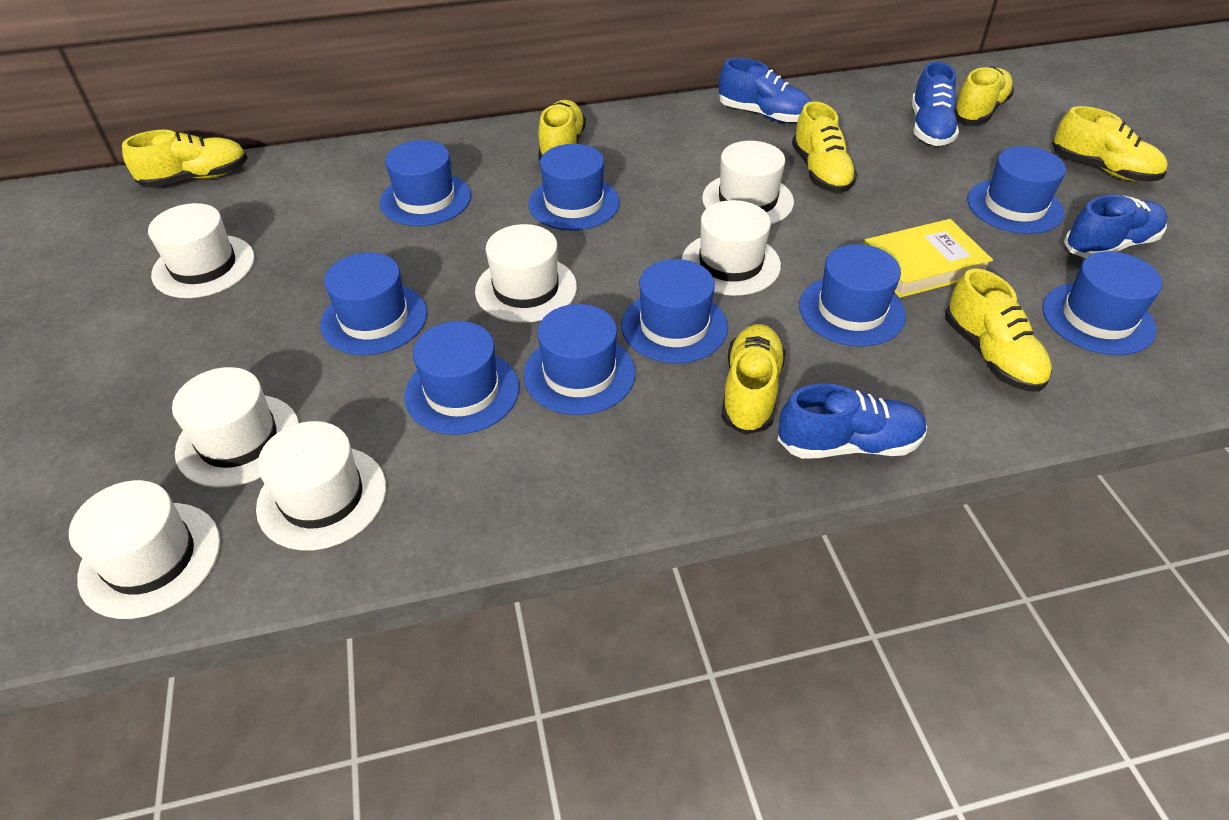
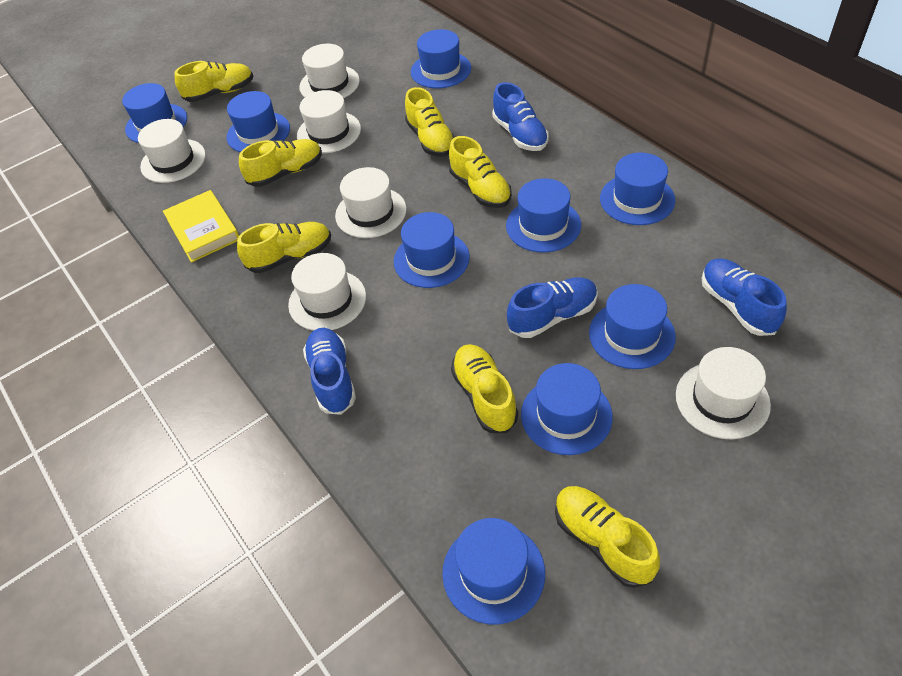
white hat: 7 -> 6

